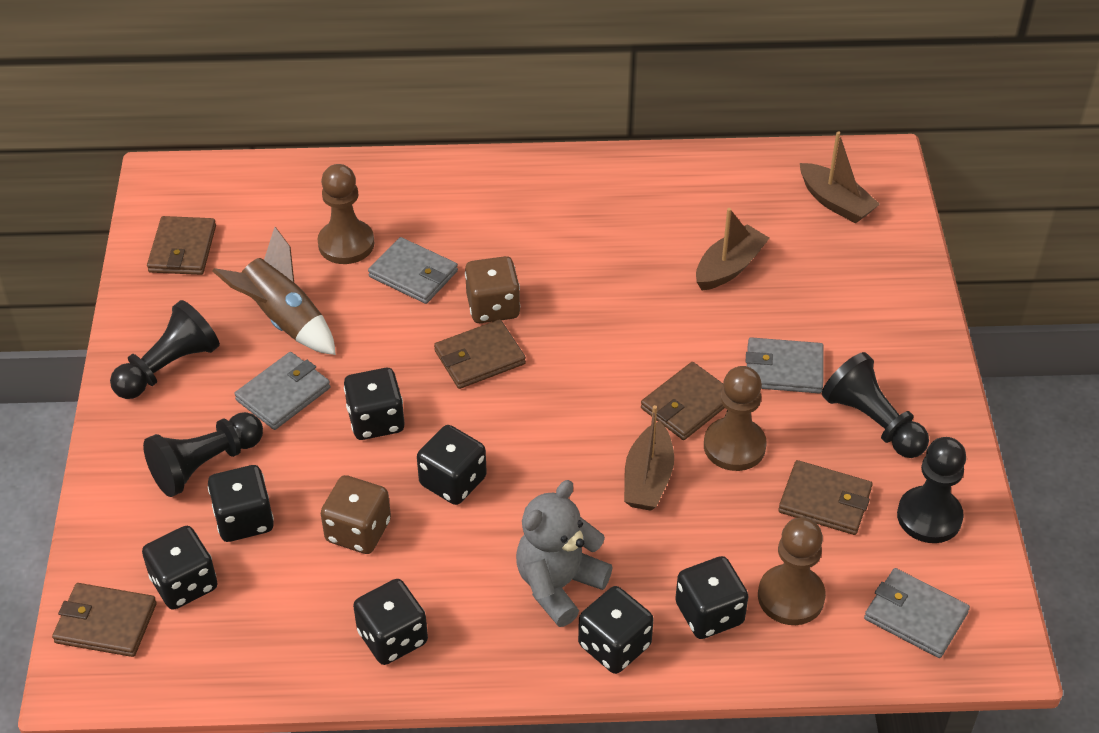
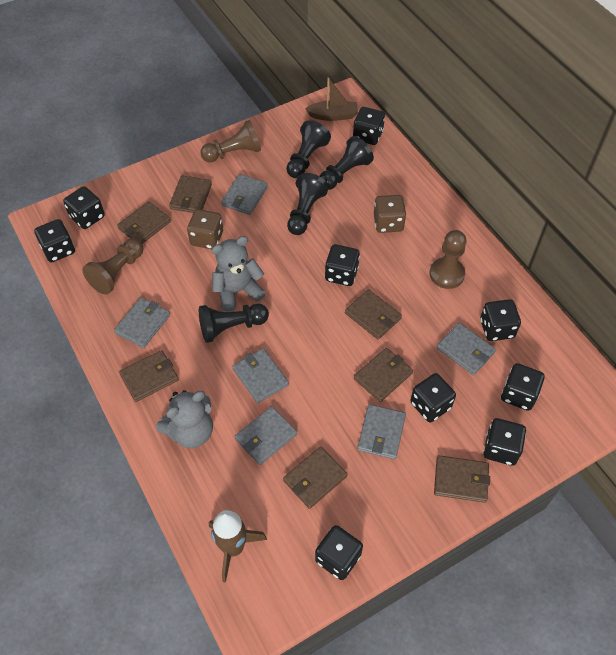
black dice: 7 -> 9
brown boat: 3 -> 1
brown wallet: 5 -> 7
grey teddy bear: 1 -> 2
grey wallet: 4 -> 6

